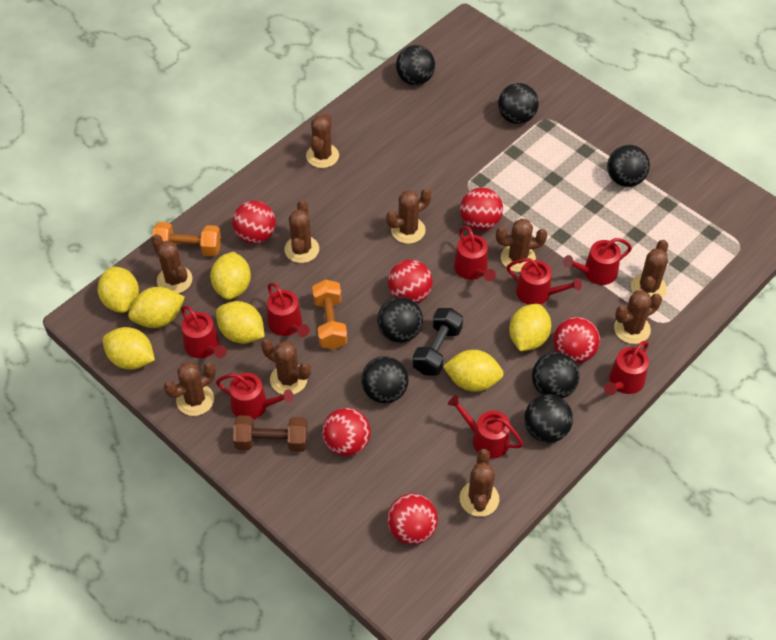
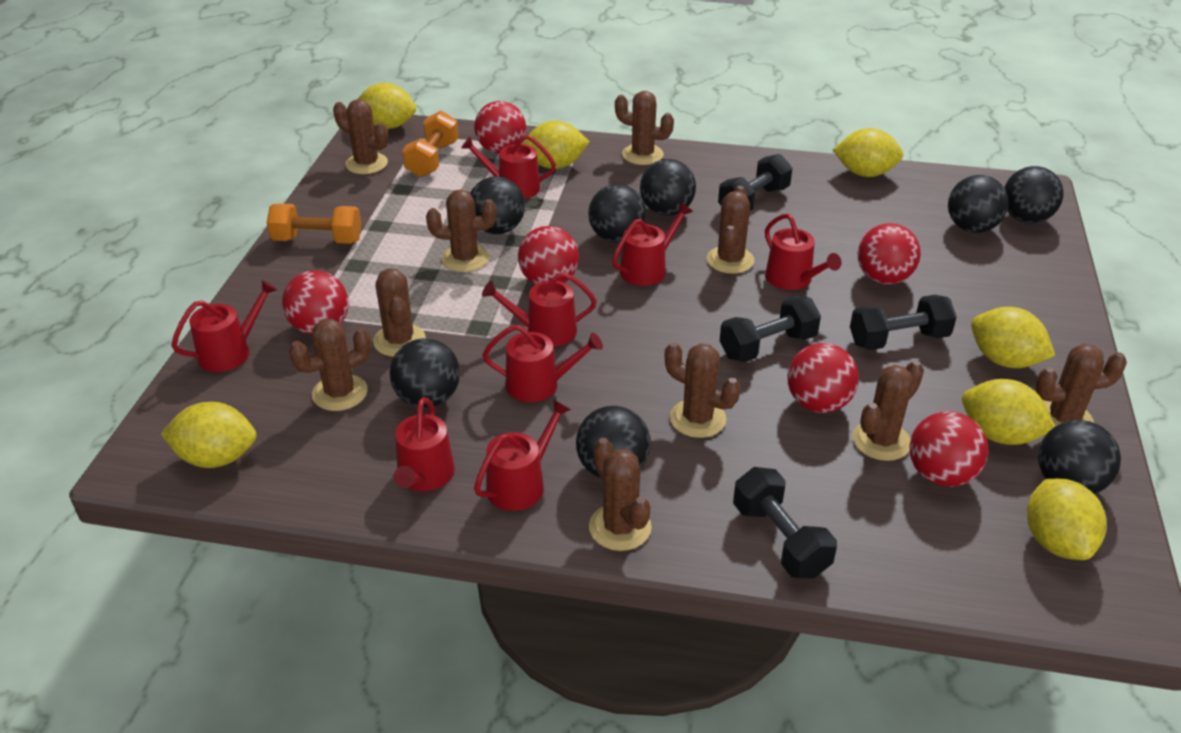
black ball: 7 -> 8
black dumbbell: 1 -> 4
brown dumbbell: 1 -> 0

